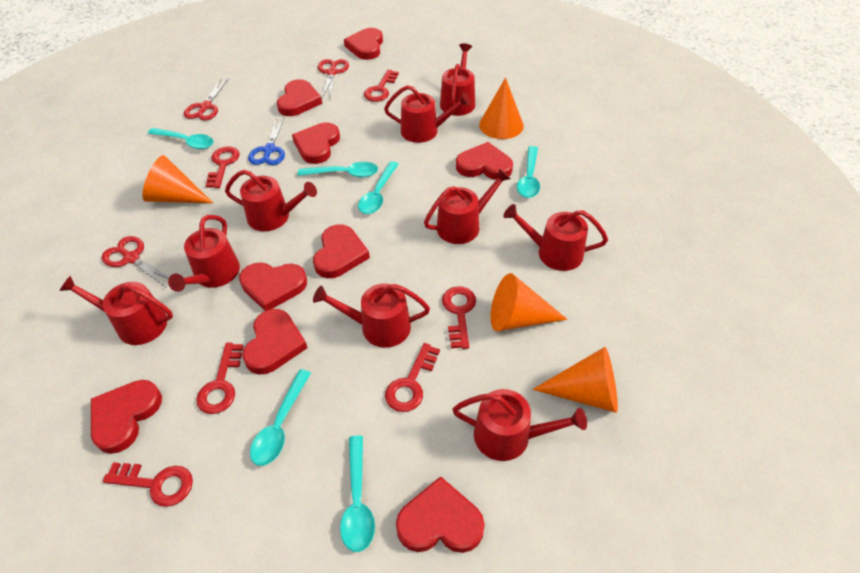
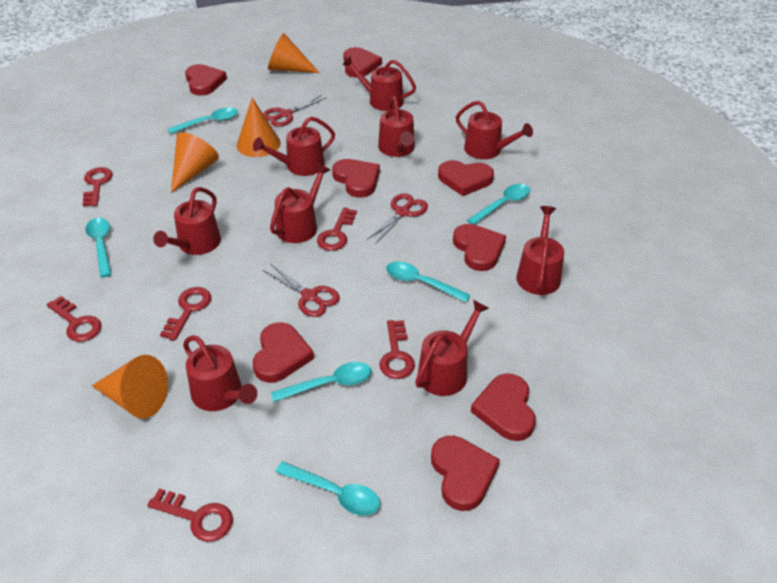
blue scissors: 1 -> 0
red heart: 9 -> 8

